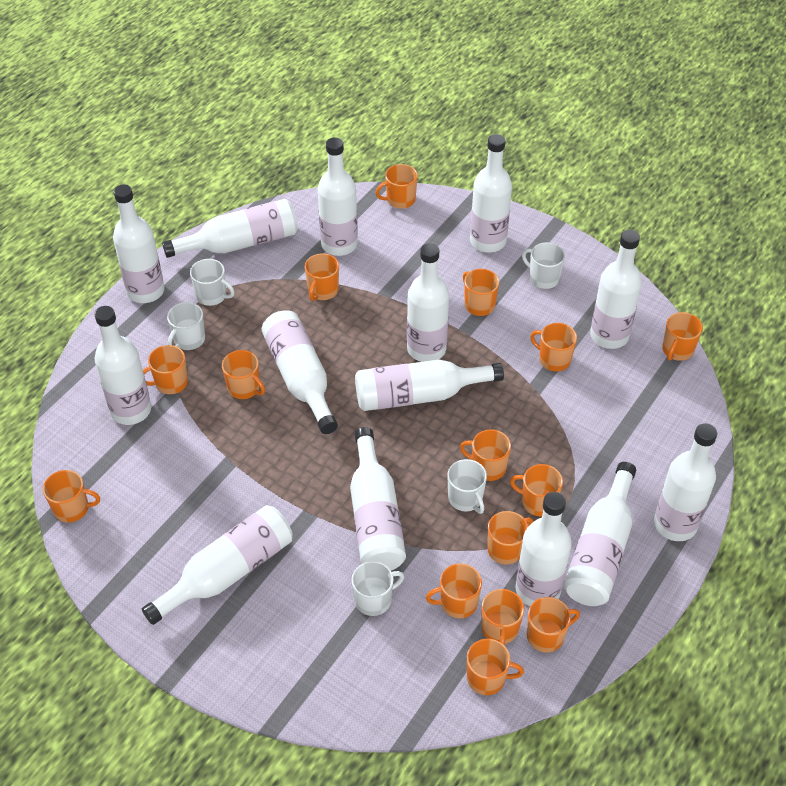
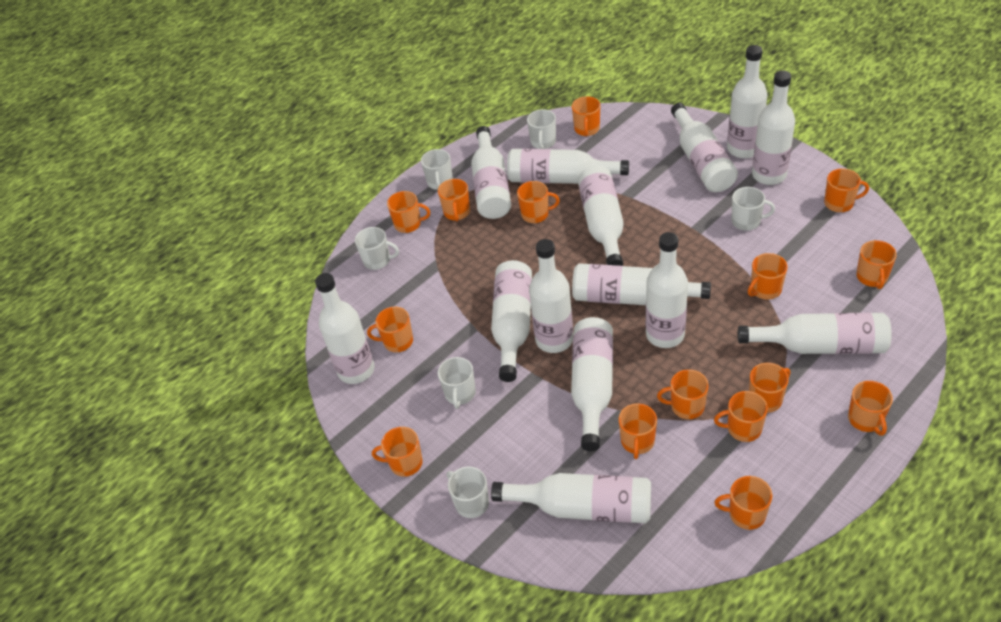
white mug: 5 -> 6

